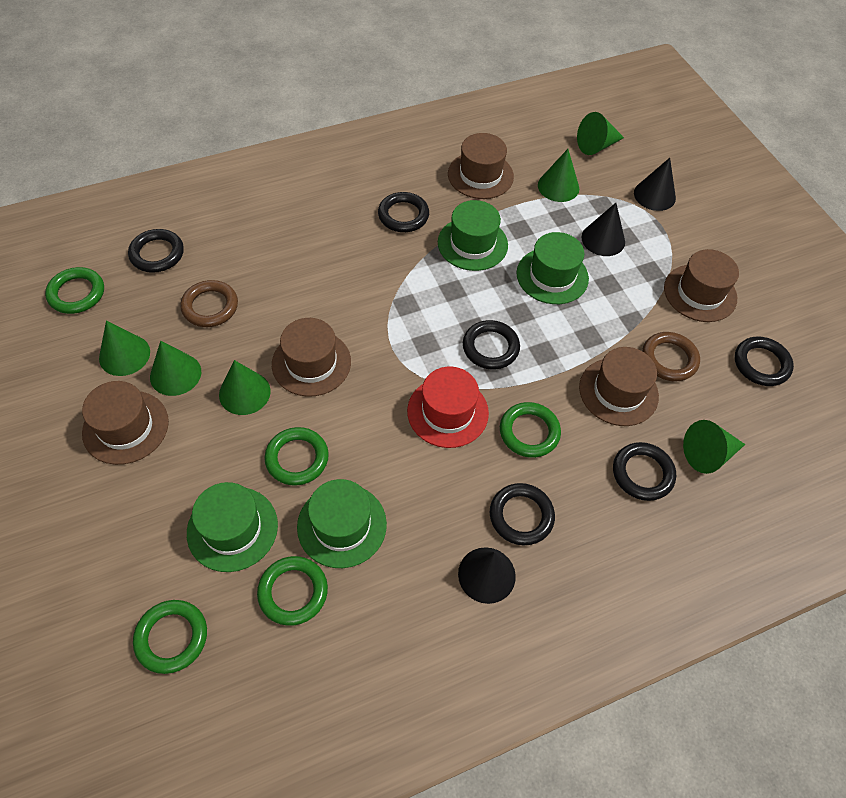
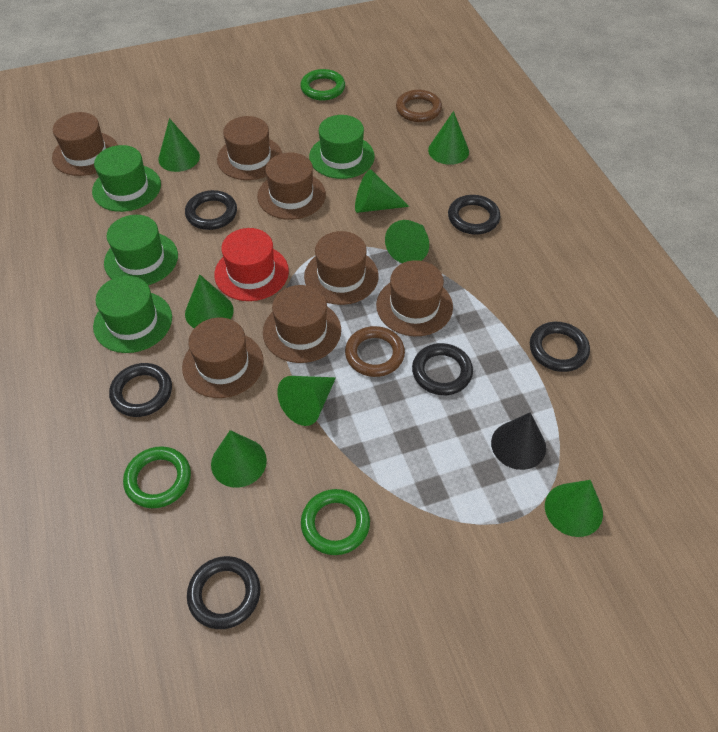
black cone: 3 -> 1
brown hat: 5 -> 7
green cone: 6 -> 8
green ring: 5 -> 3

